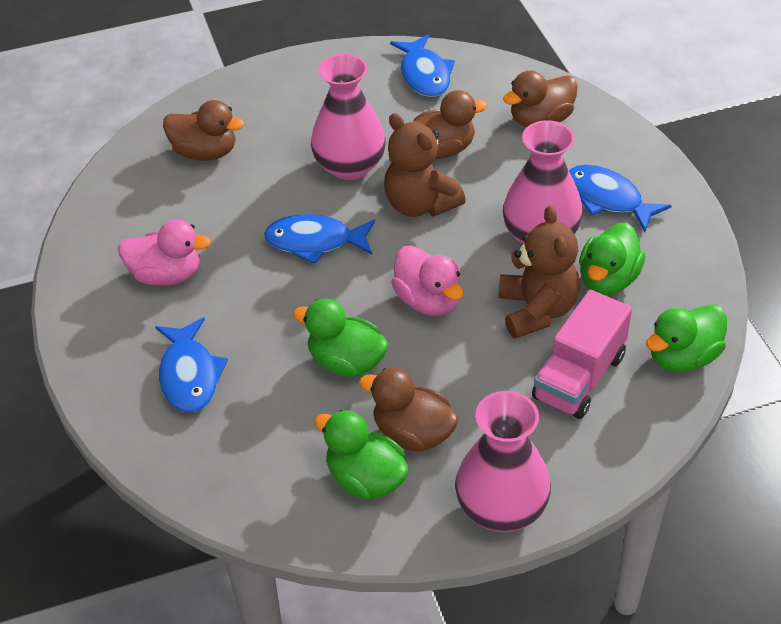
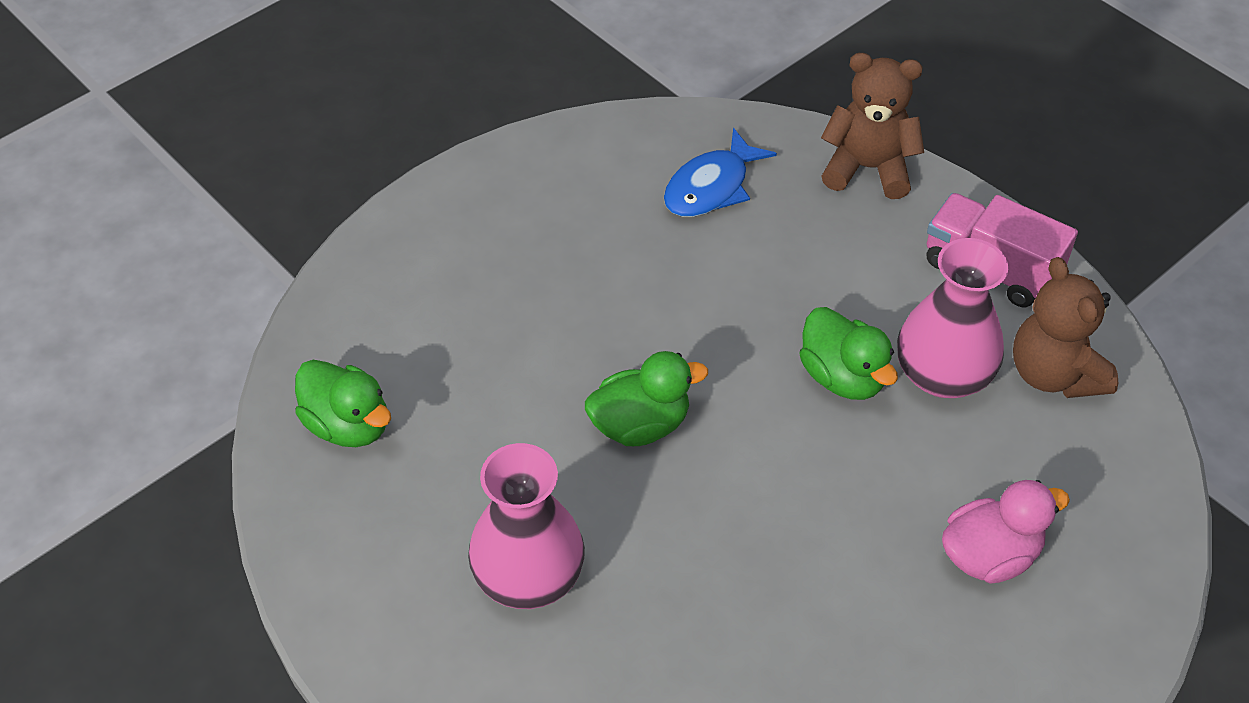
blue fish: 4 -> 1
brown duck: 4 -> 0
green duck: 4 -> 3
pink duck: 2 -> 1
pink vase: 3 -> 2

